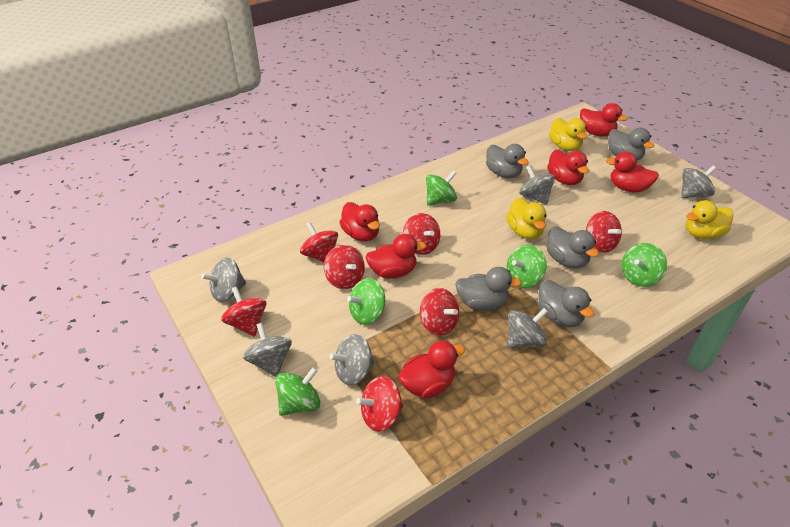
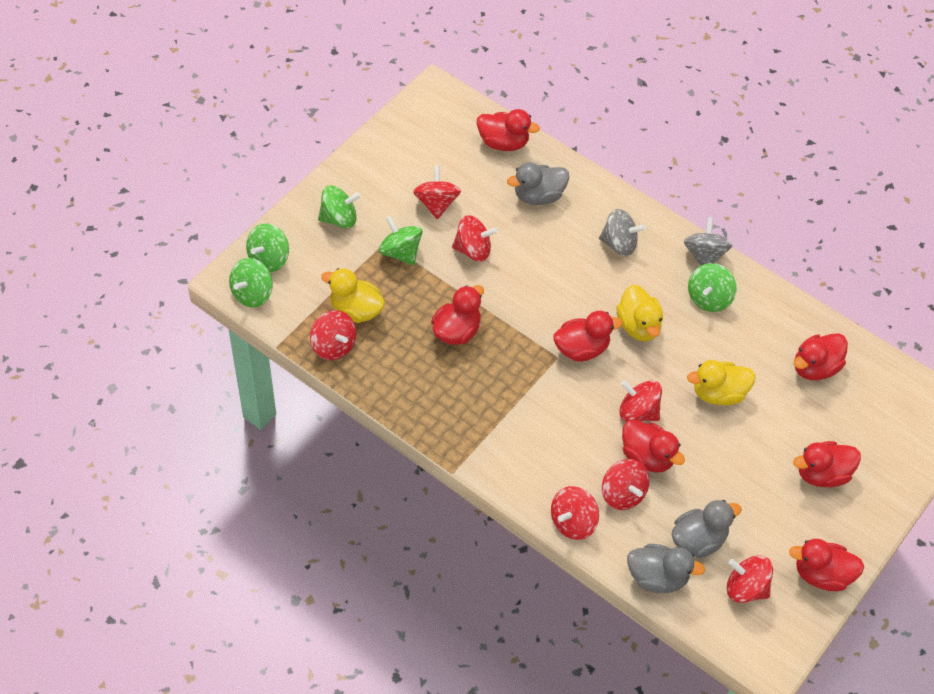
grey duck: 5 -> 3
grey spinning top: 6 -> 2
red duck: 6 -> 7

